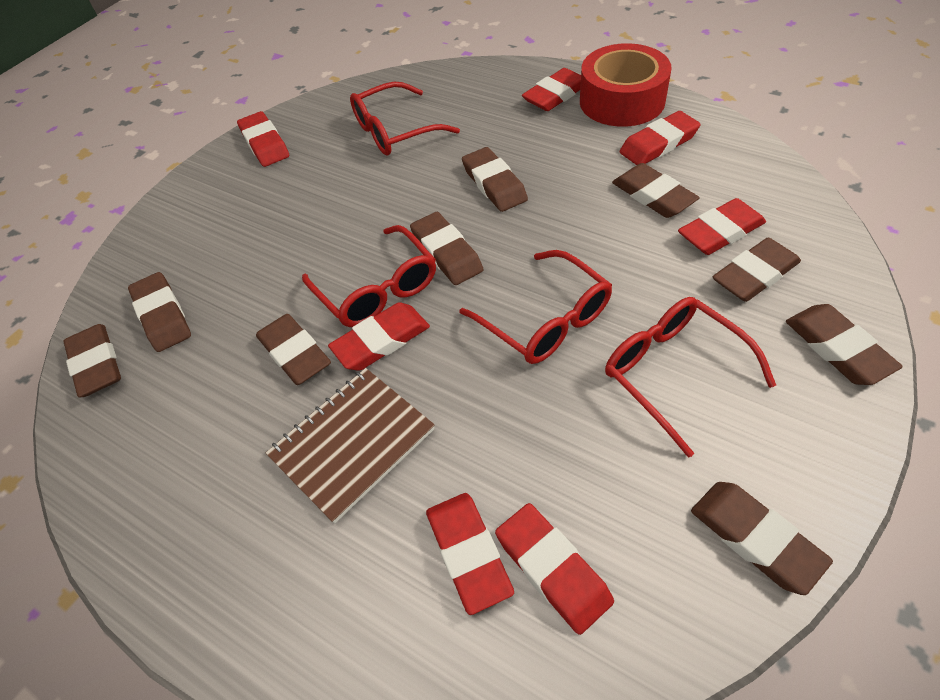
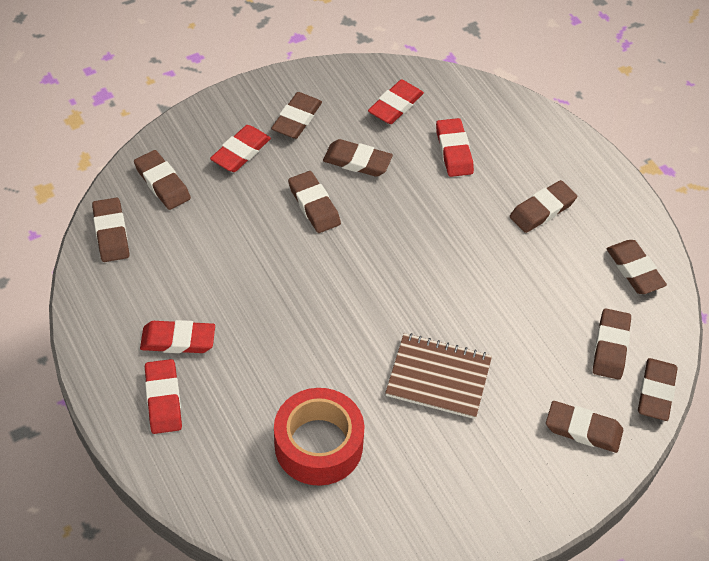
brown eraser: 9 -> 10
red eraser: 7 -> 5
red glasses: 4 -> 0

